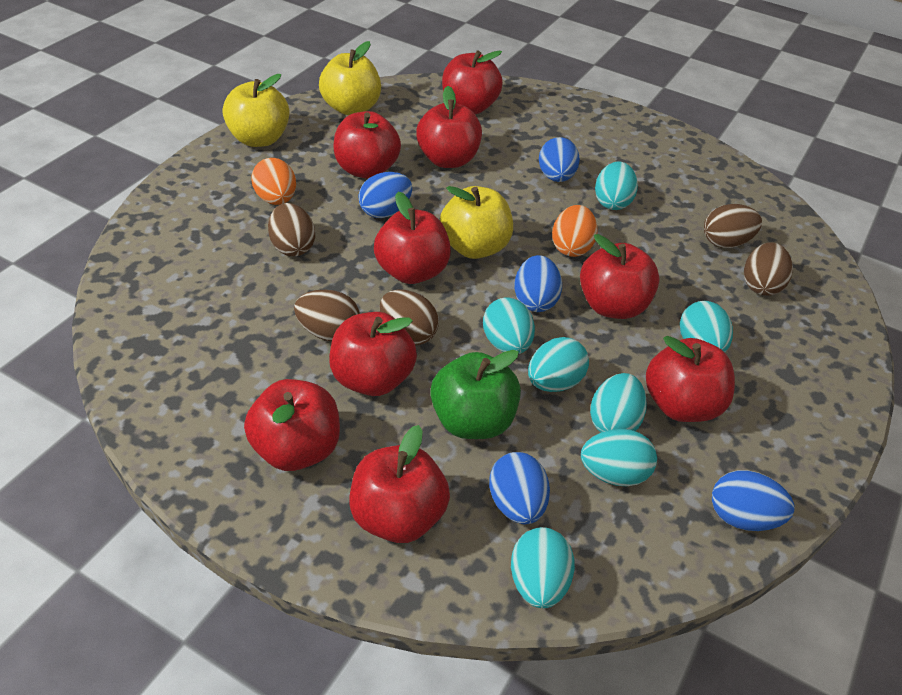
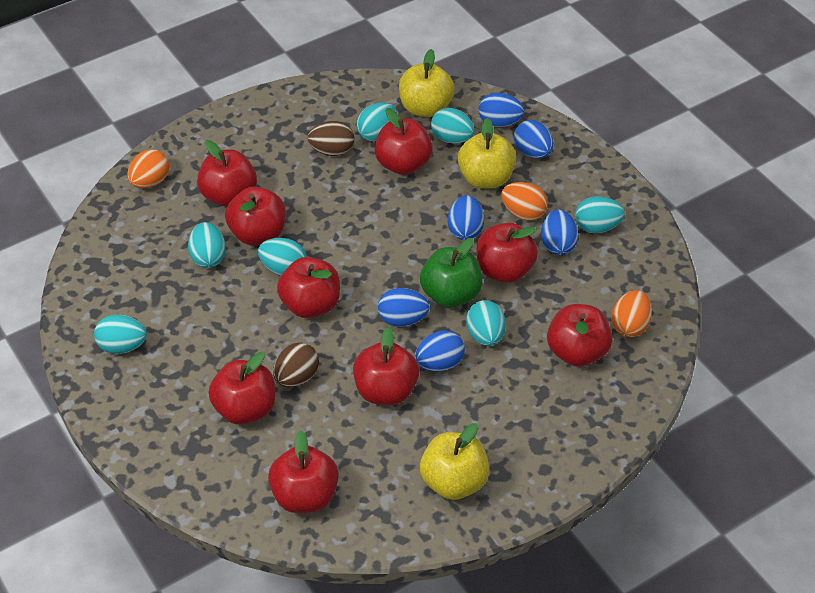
blue egg: 5 -> 6
brown egg: 5 -> 2
orange egg: 2 -> 3

